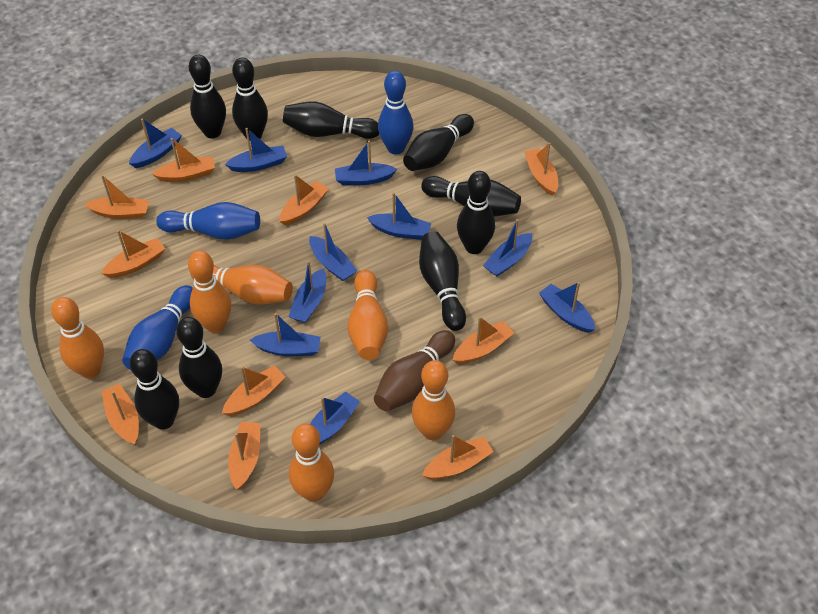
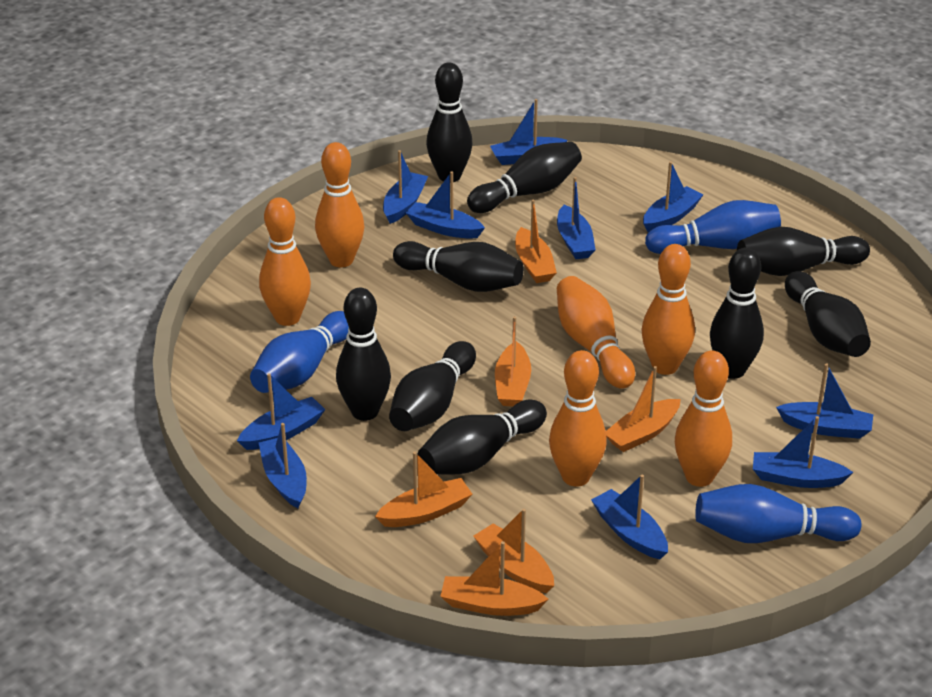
brown bowling pin: 1 -> 0
orange boat: 10 -> 6

